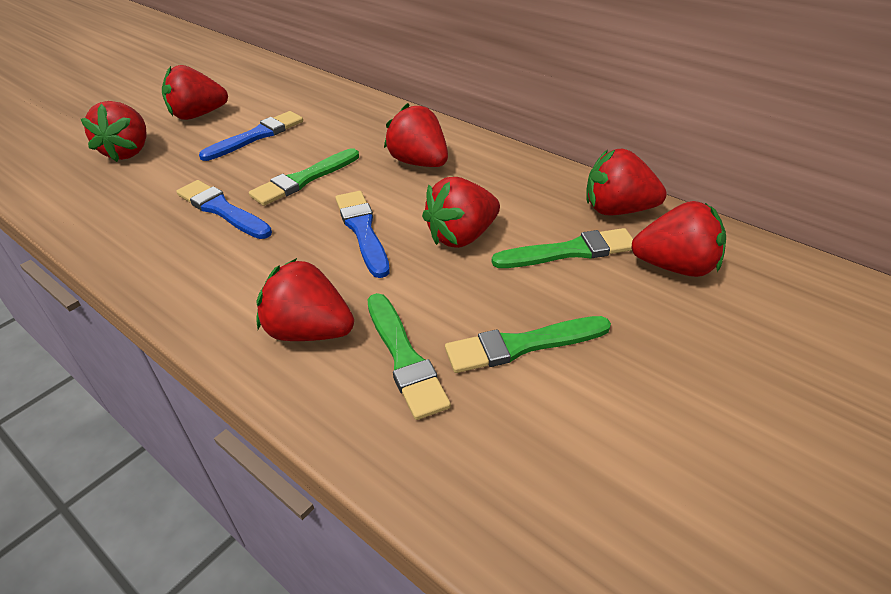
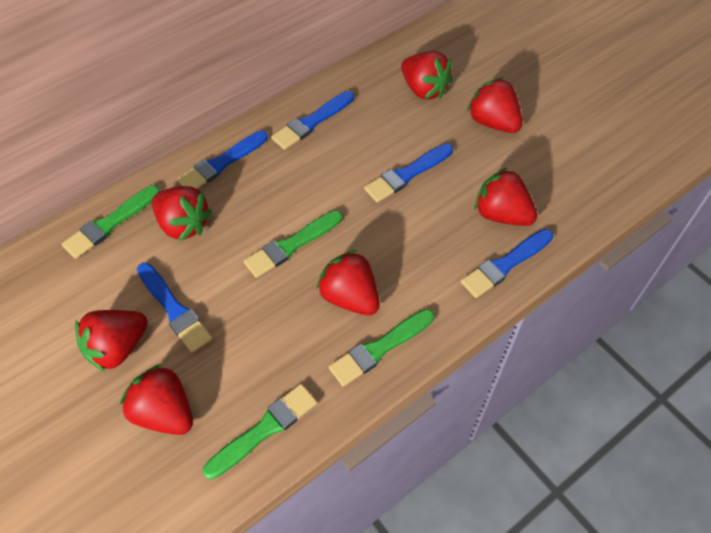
blue brush: 3 -> 5

